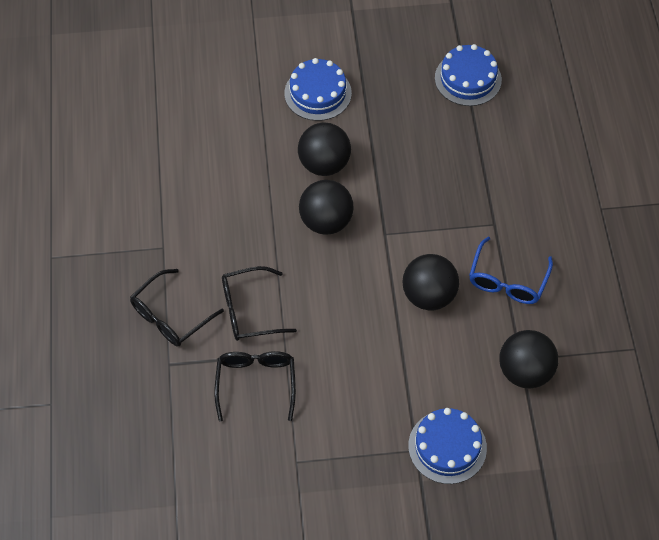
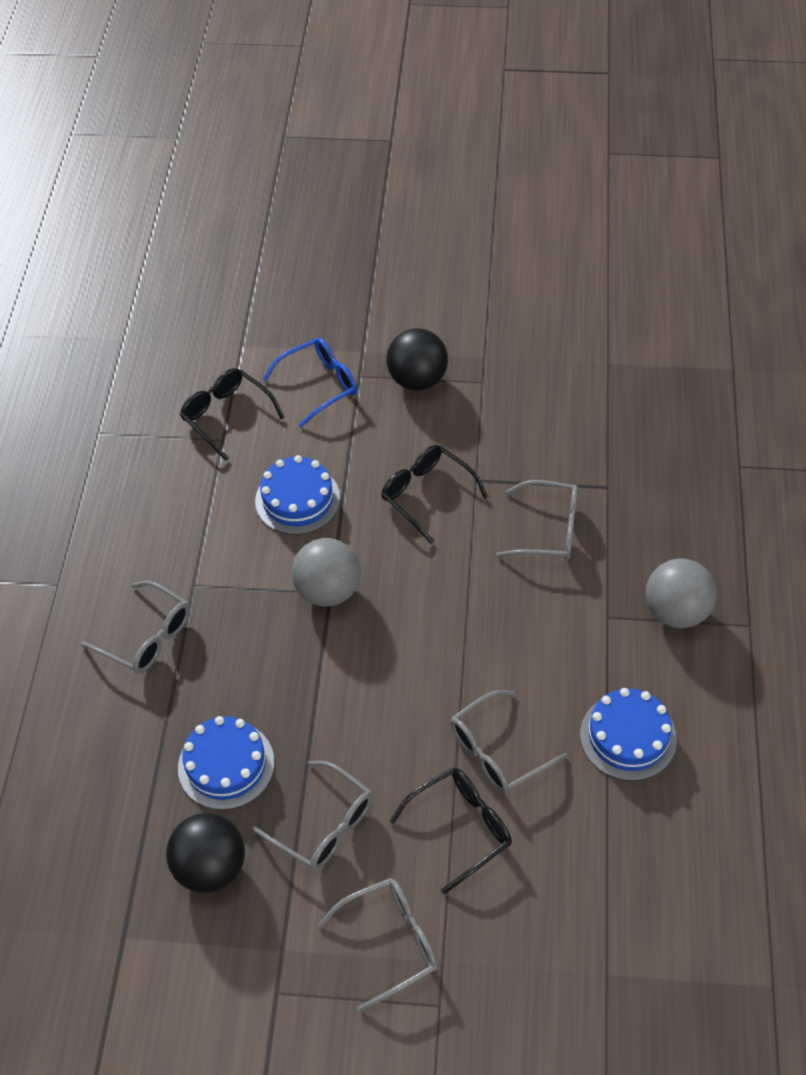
black ball: 4 -> 2
grey ball: 0 -> 2
grey glasses: 0 -> 5

